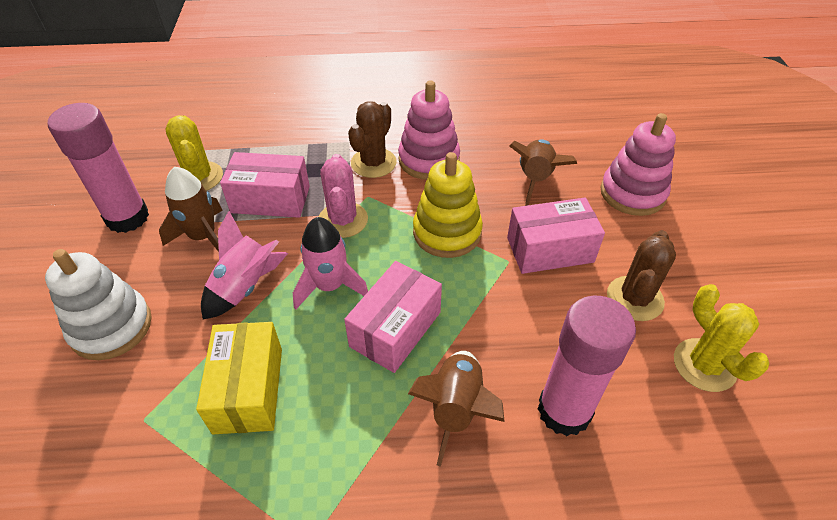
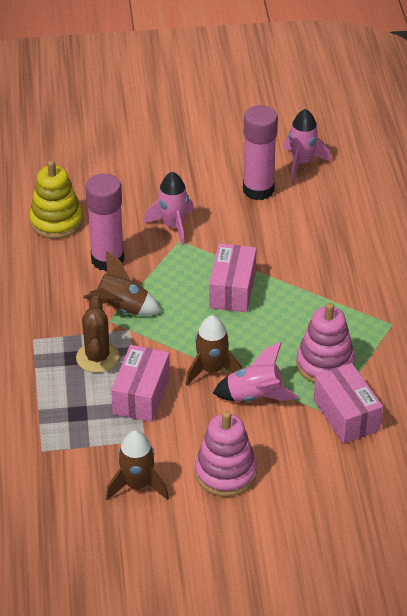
brown cactus: 2 -> 1
pink cactus: 1 -> 0
pink rocket: 2 -> 3
white stacking toy: 1 -> 0
yellow box: 1 -> 0
yellow cactus: 2 -> 0

